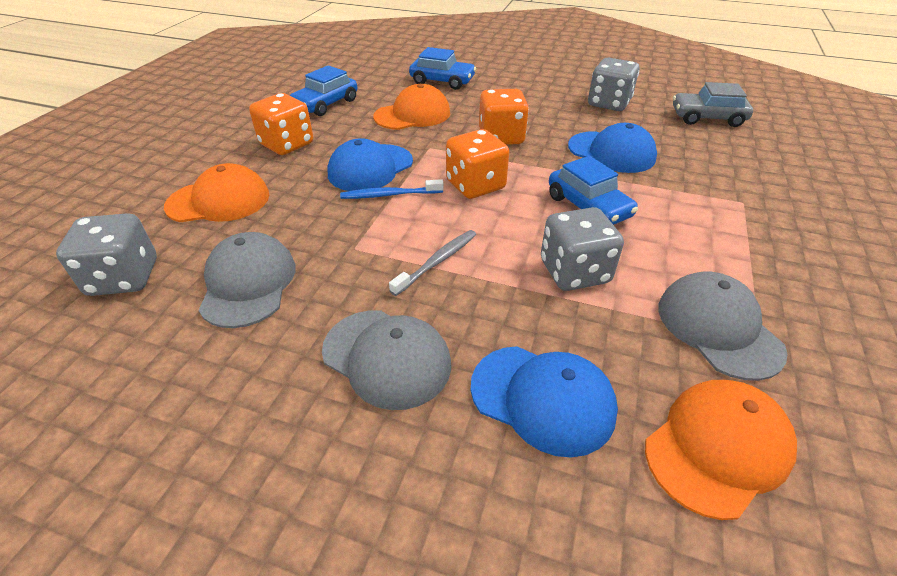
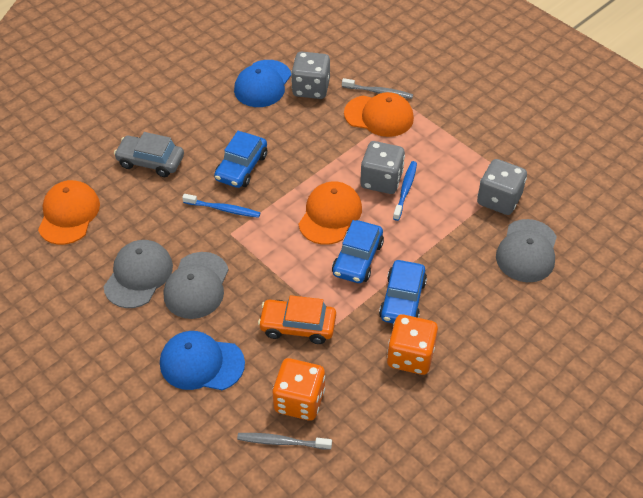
blue cap: 3 -> 2
blue toothbrush: 1 -> 2
grey toothbrush: 1 -> 2
orange car: 0 -> 1
orange dice: 3 -> 2

